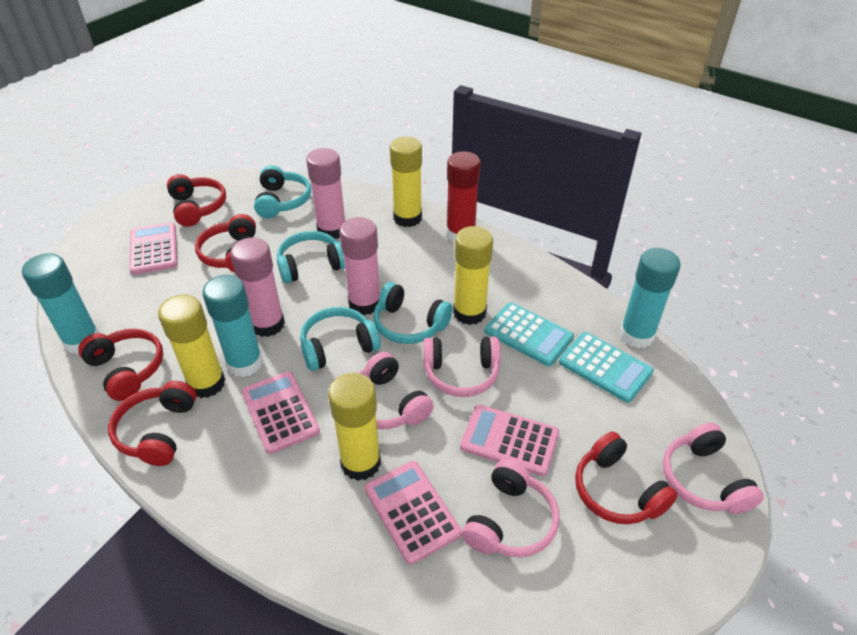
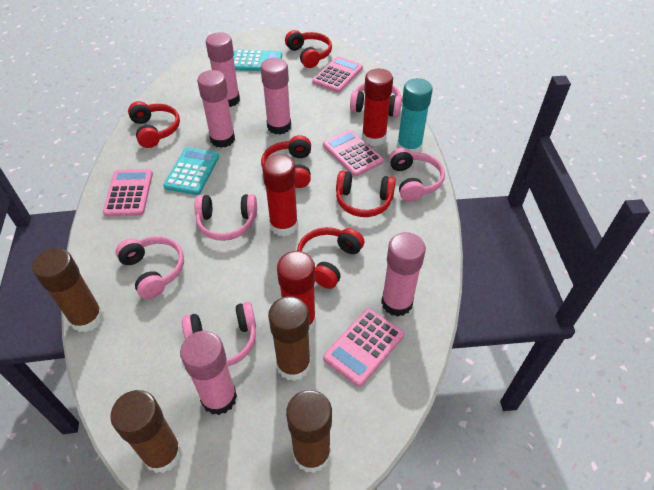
brown glue stick: 0 -> 4
pink glue stick: 3 -> 5
pink headphones: 4 -> 5
red glue stick: 1 -> 3
turquoise glue stick: 3 -> 1
turquoise headphones: 4 -> 0
yellow glue stick: 4 -> 0

